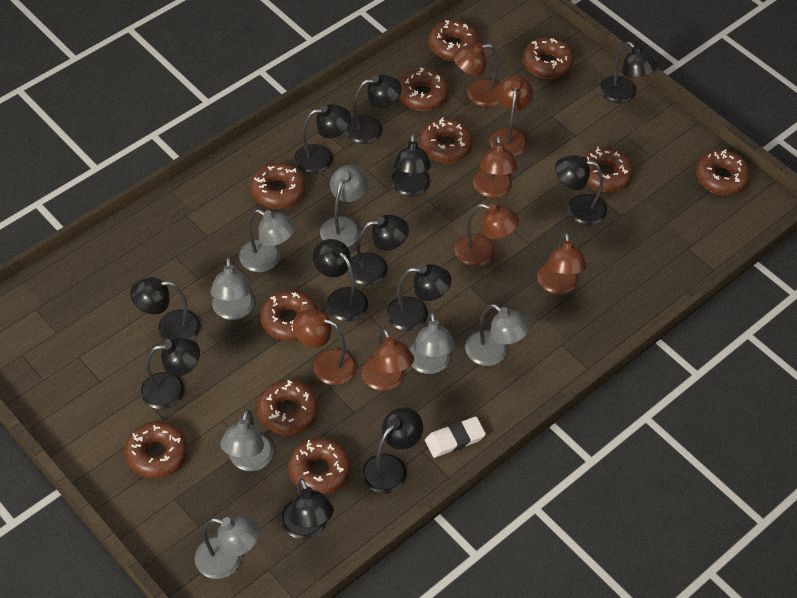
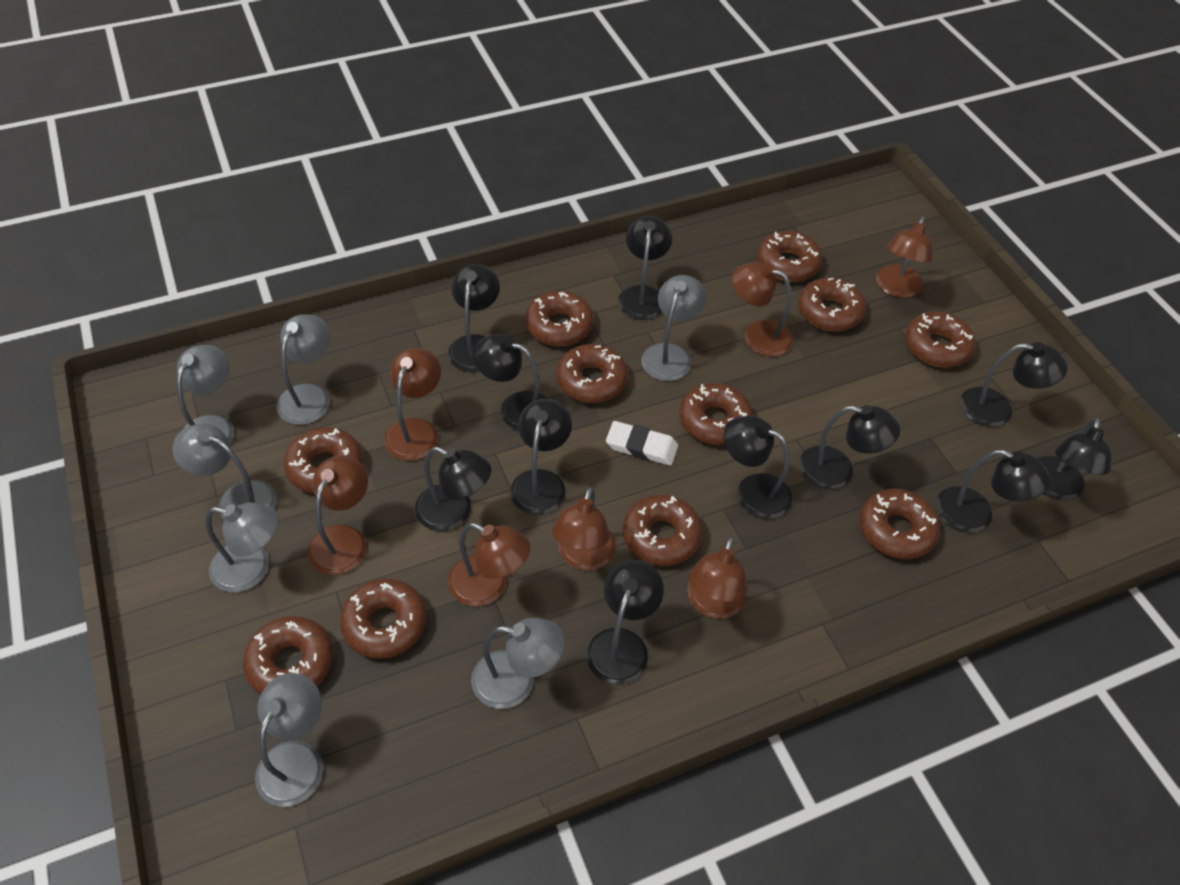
black lamp: 12 -> 11

